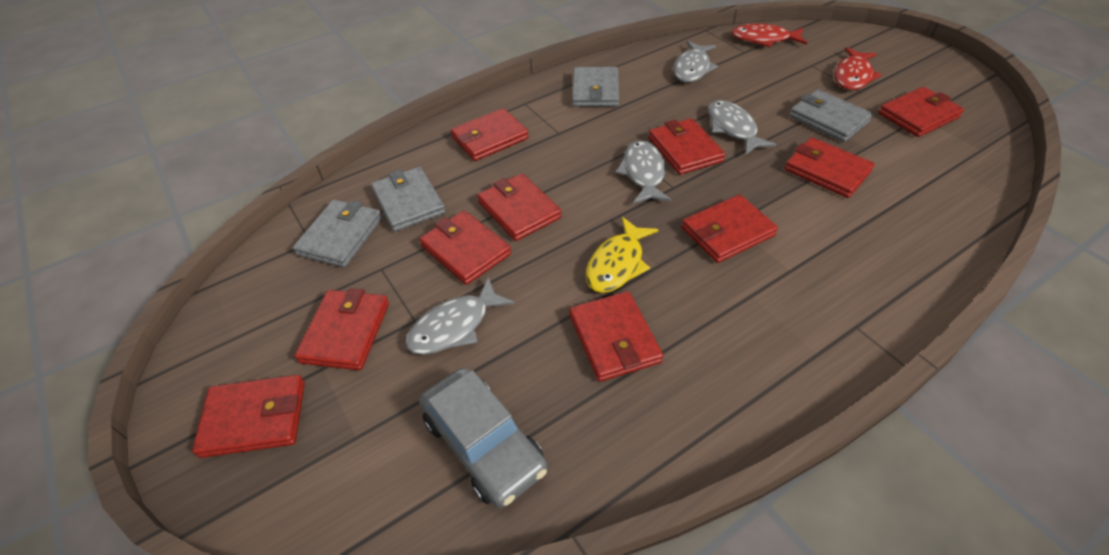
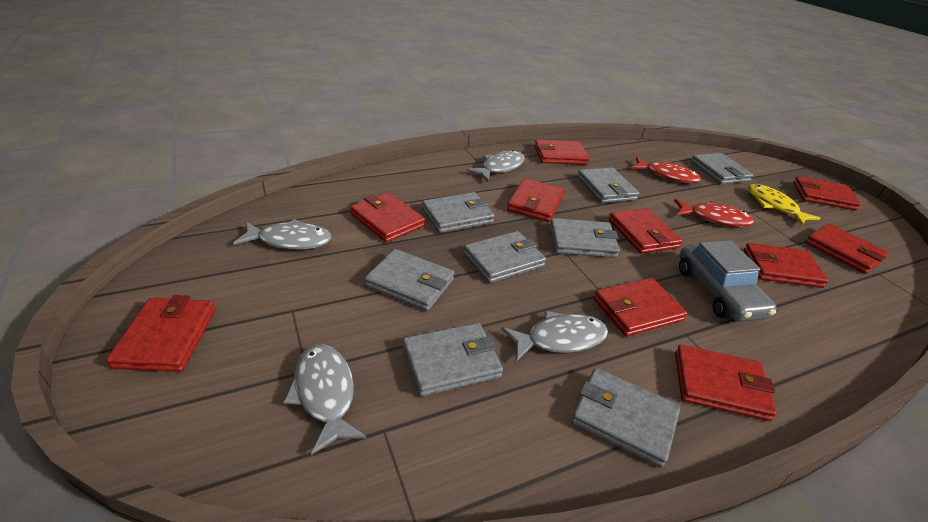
grey wallet: 4 -> 8

